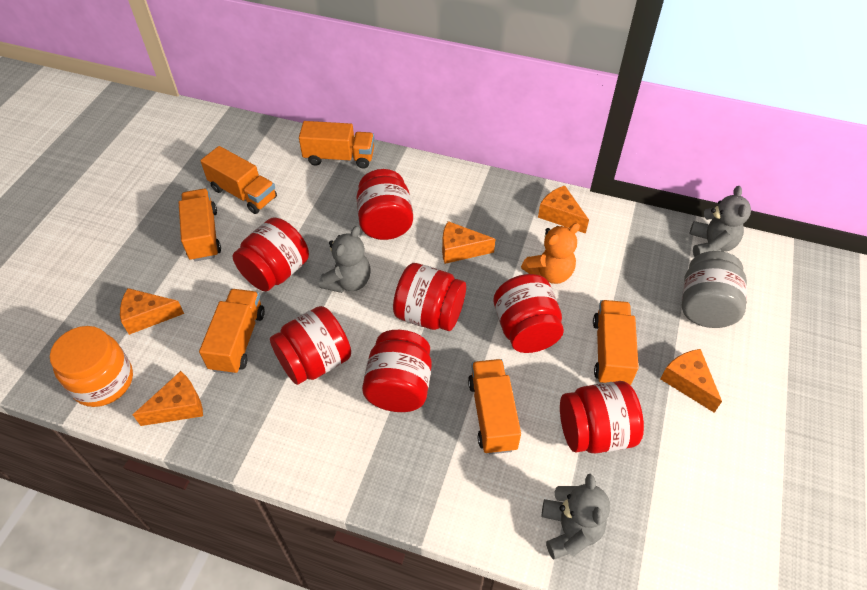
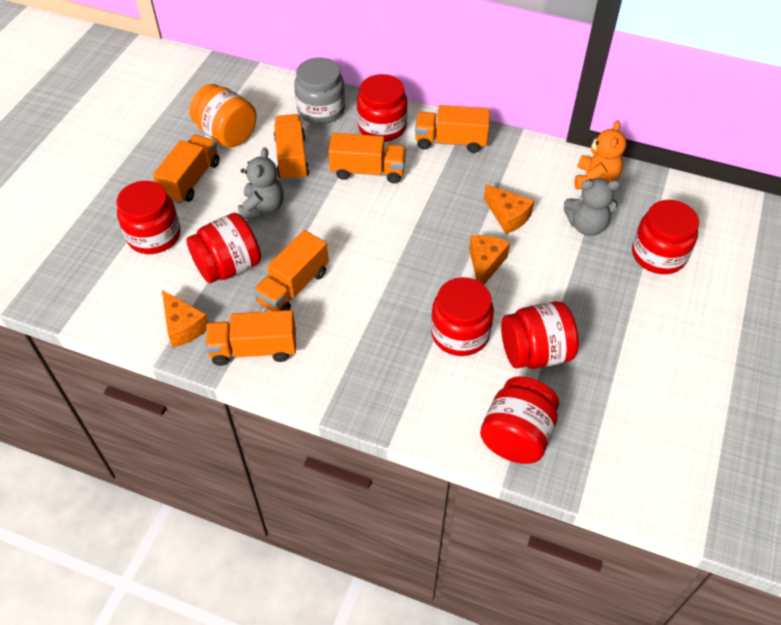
grey teddy bear: 3 -> 2
orange cheese: 5 -> 3

